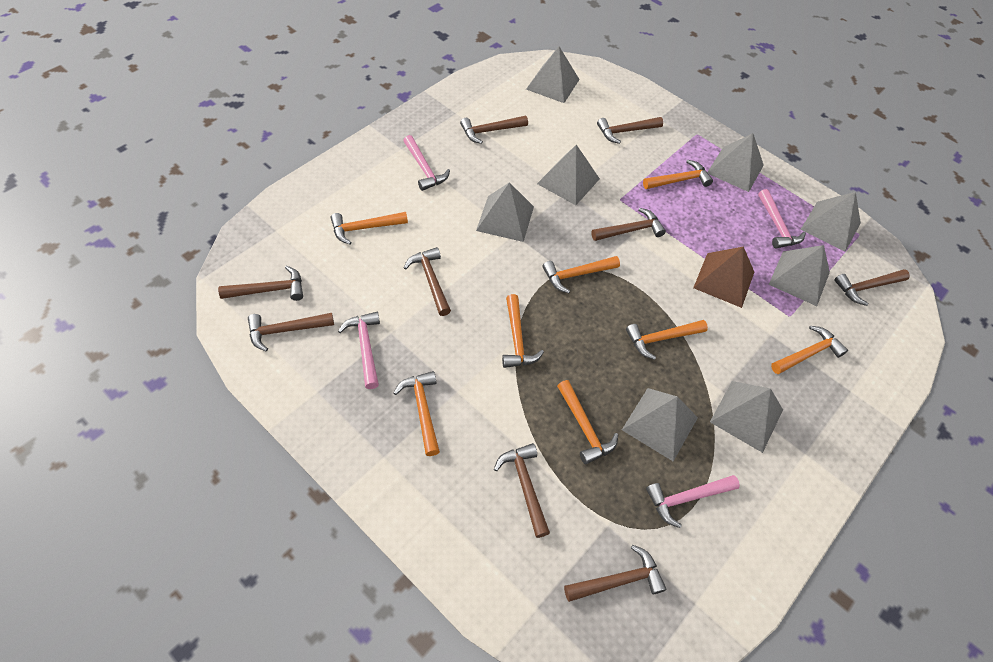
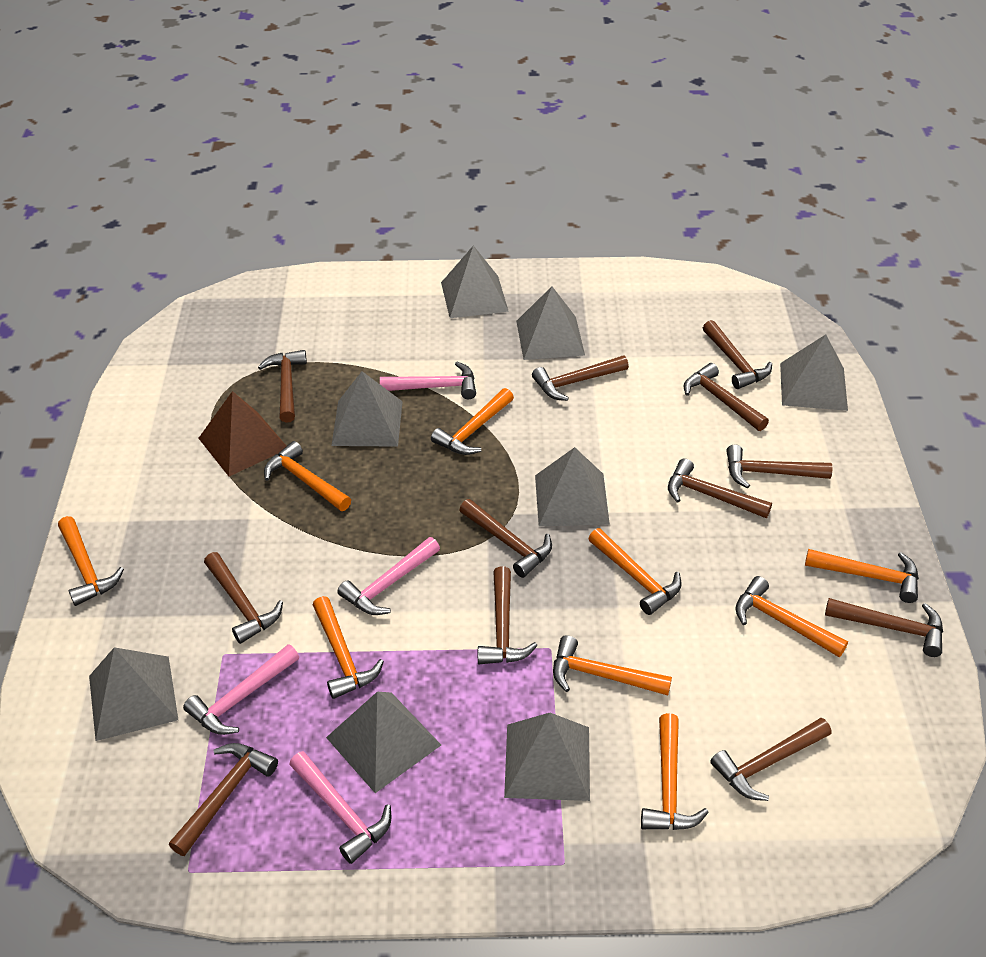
brown hammer: 9 -> 12
orange hammer: 8 -> 9

